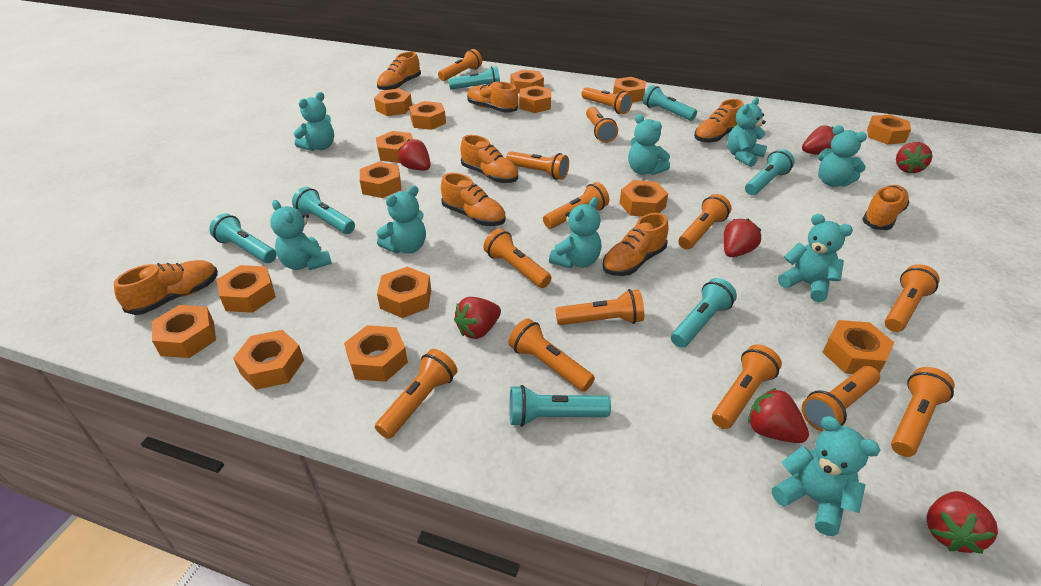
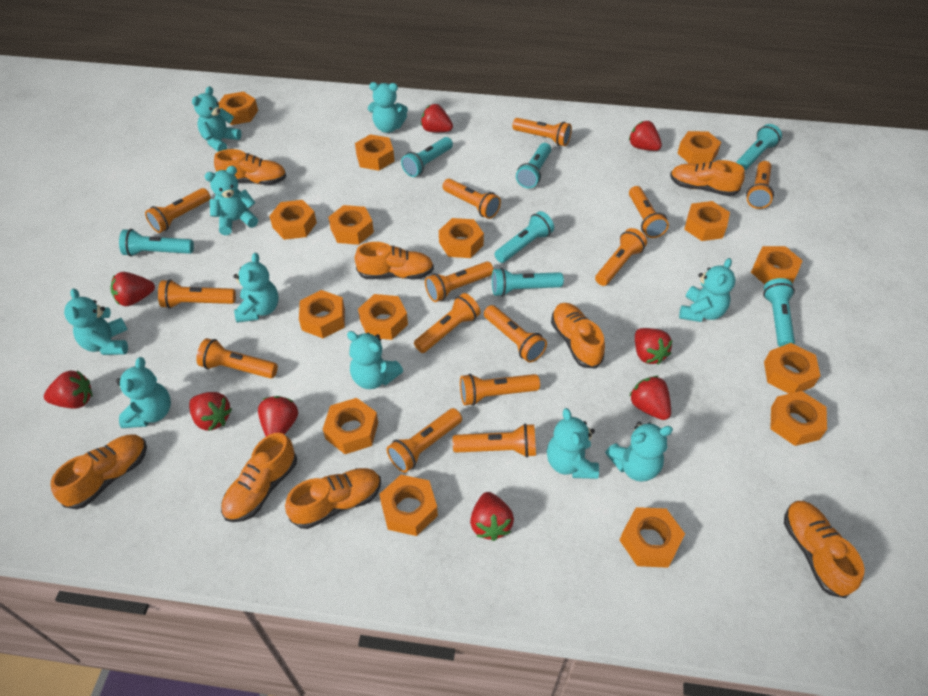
red strawberry: 7 -> 9
turquoise teddy bear: 9 -> 10

